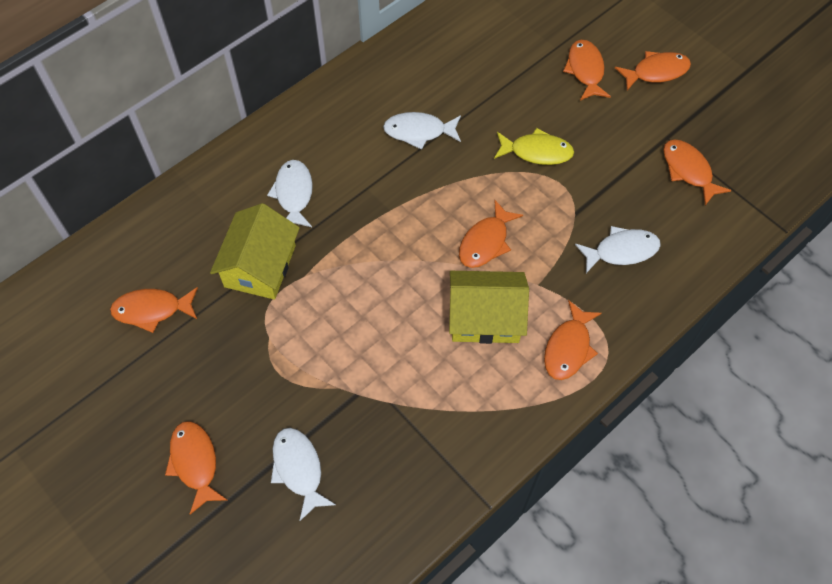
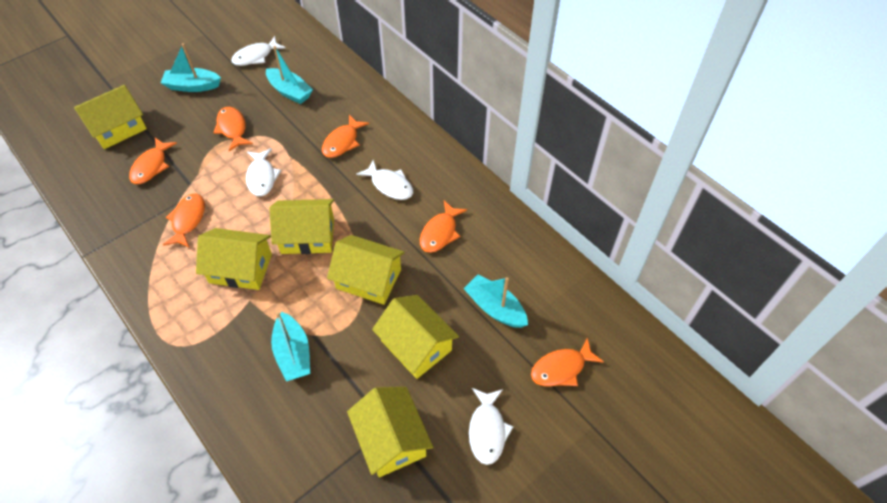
orange fish: 7 -> 6
turquoise boat: 0 -> 4
yellow fish: 1 -> 0
yellow house: 2 -> 6

